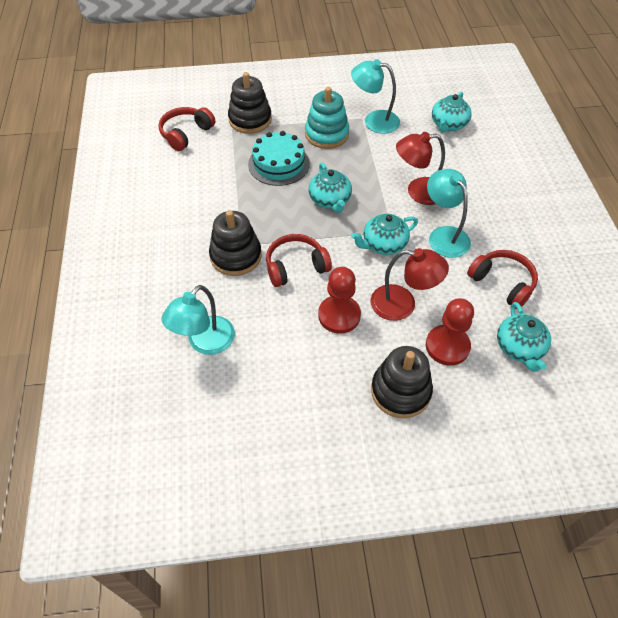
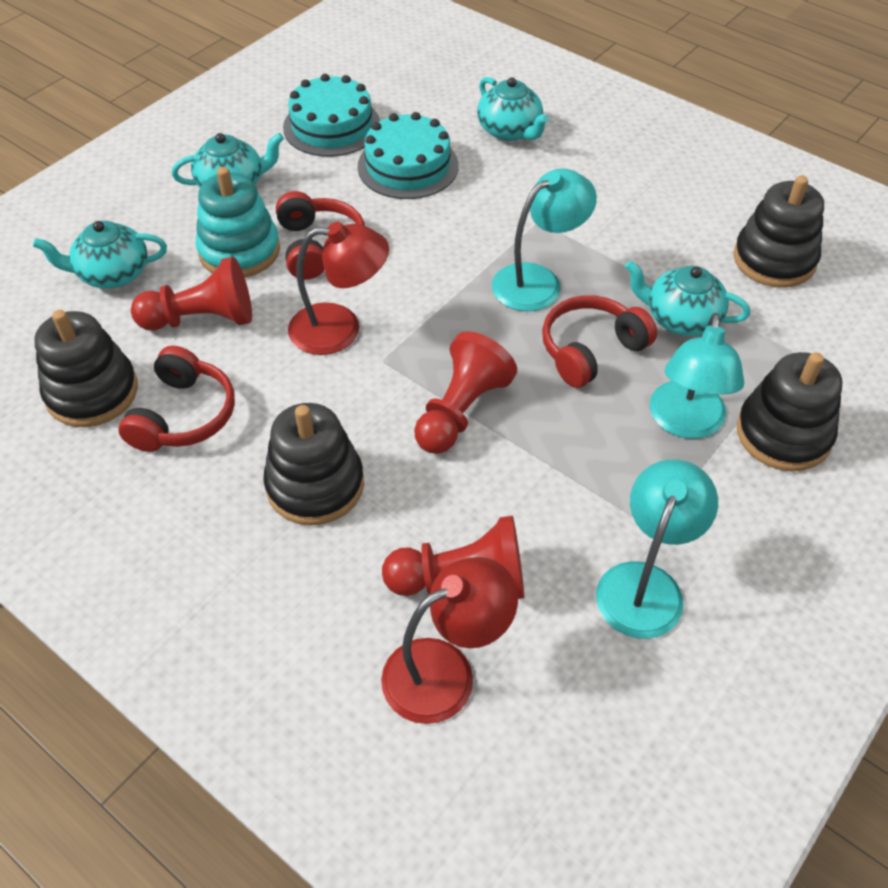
black stacking toy: 3 -> 4
red pawn: 2 -> 3
turquoise cake: 1 -> 2

